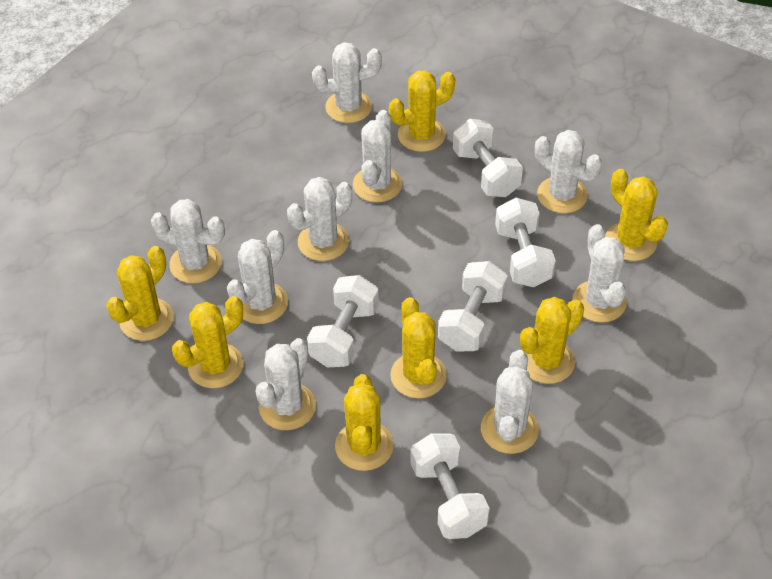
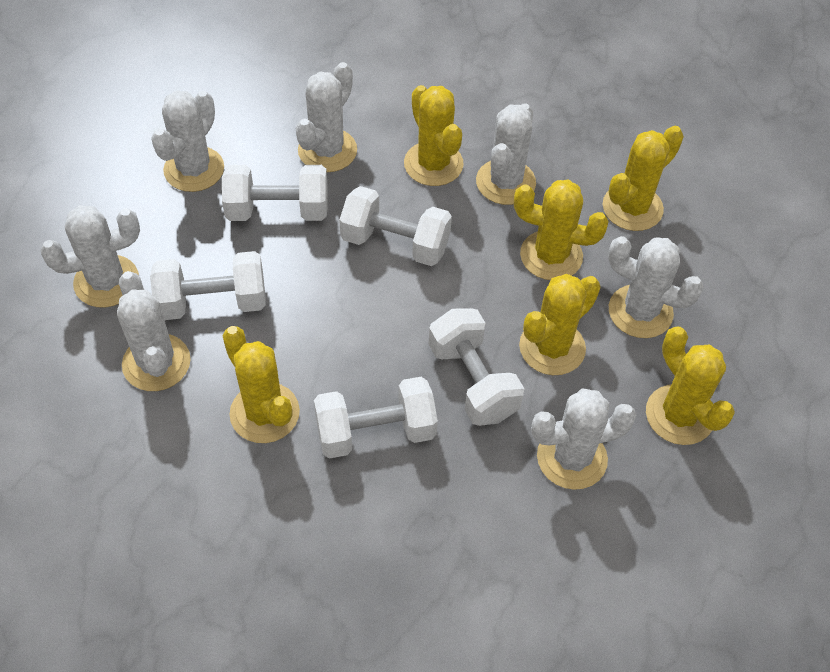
white cactus: 9 -> 7
yellow cactus: 7 -> 6

